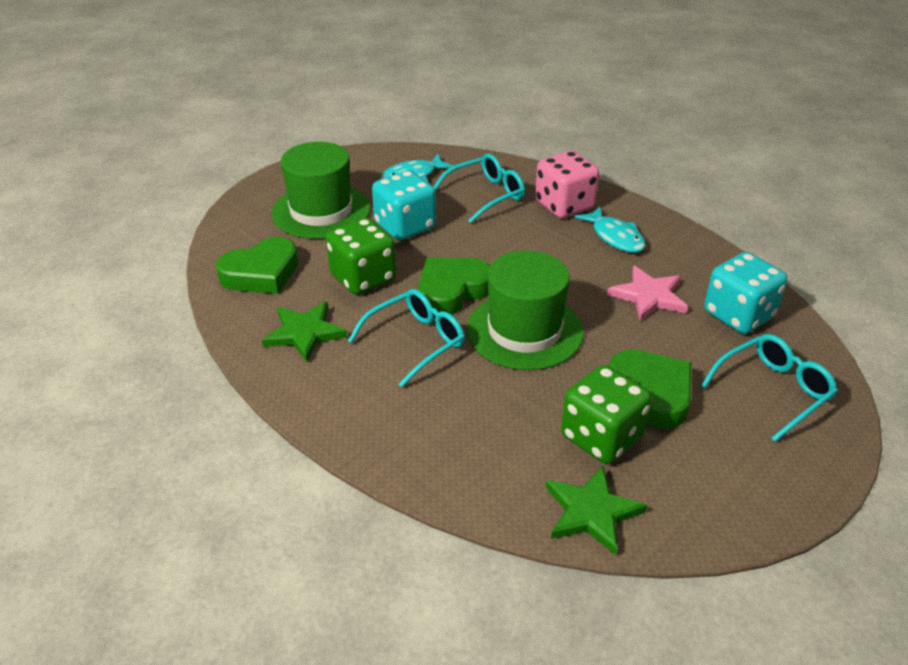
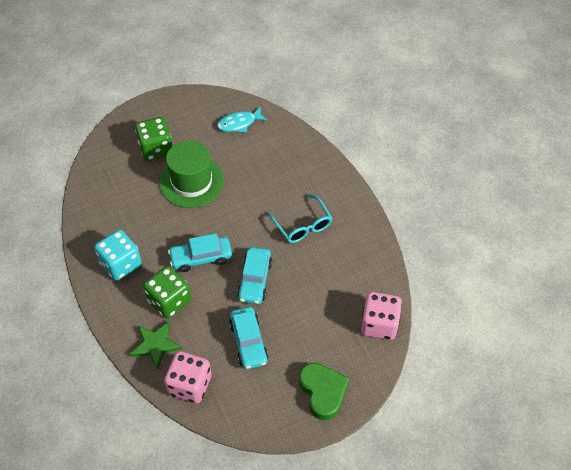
green hat: 2 -> 1
green heart: 3 -> 1
green star: 2 -> 1
pink dice: 1 -> 2
pink star: 1 -> 0
turquoise car: 0 -> 3
turquoise dice: 2 -> 1
turquoise fish: 2 -> 1
turquoise glasses: 3 -> 1

